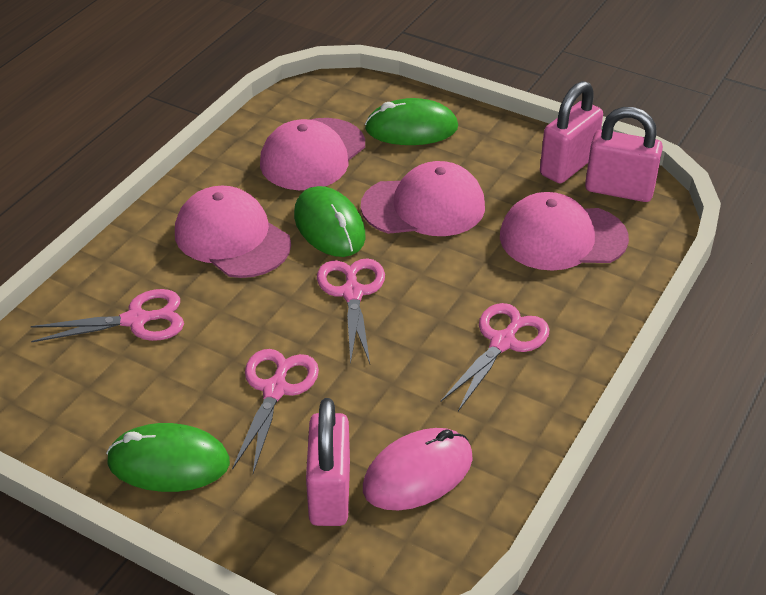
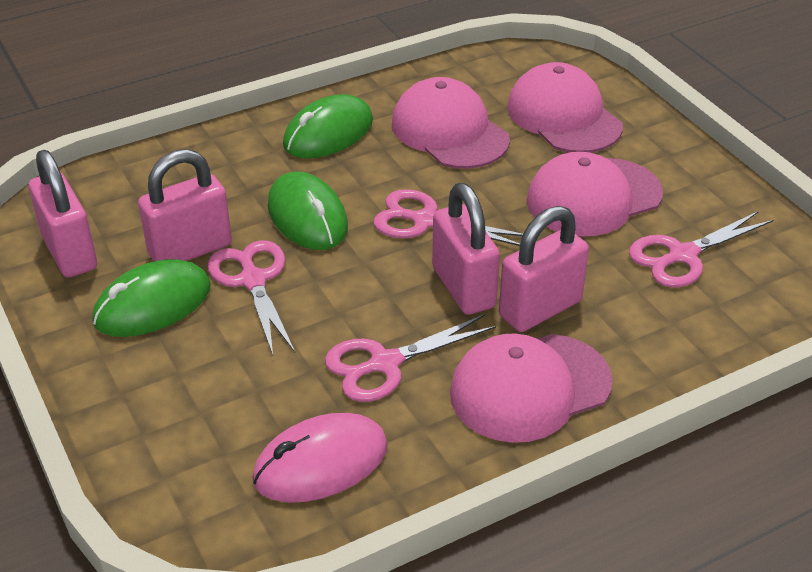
pink padlock: 3 -> 4

